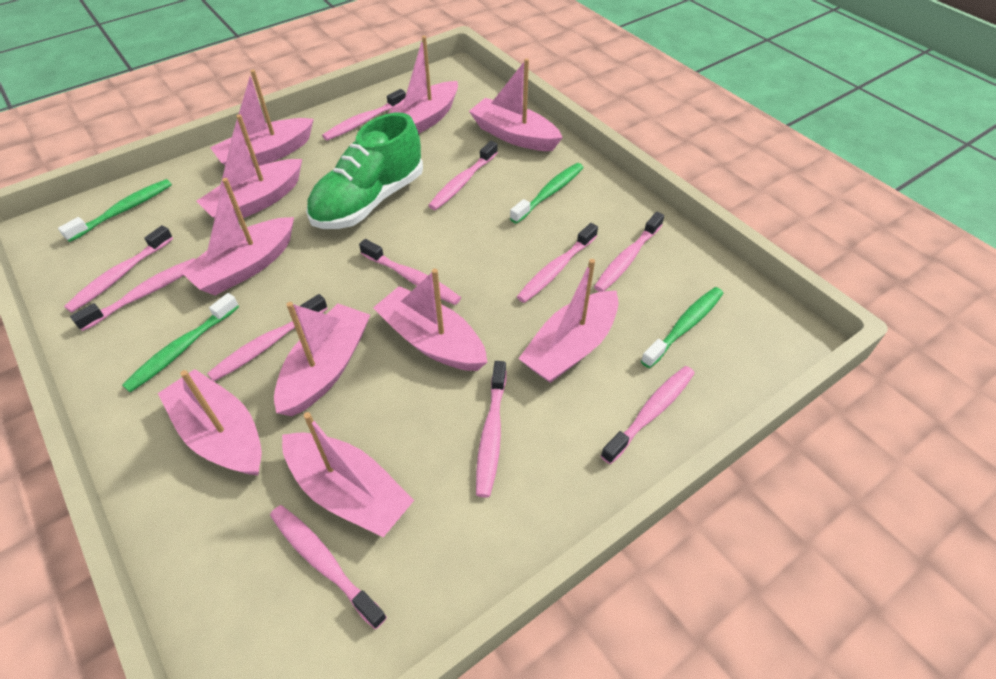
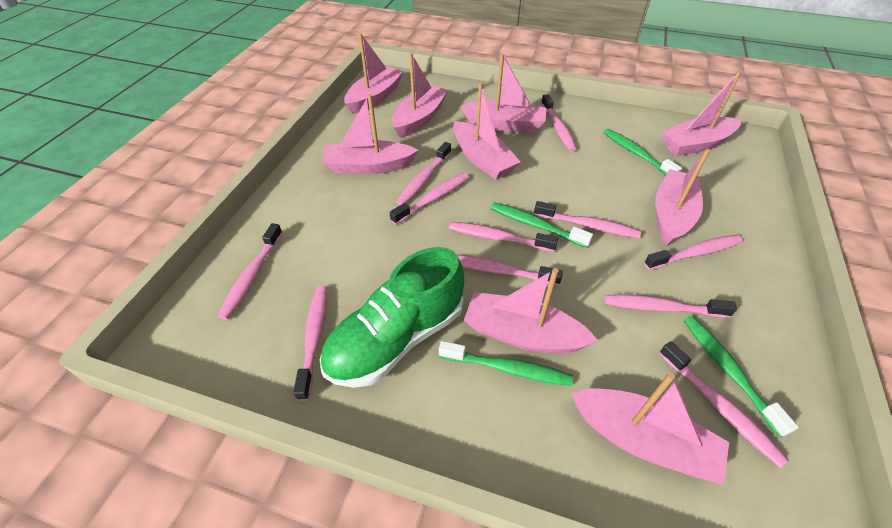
pink boat: 10 -> 9

